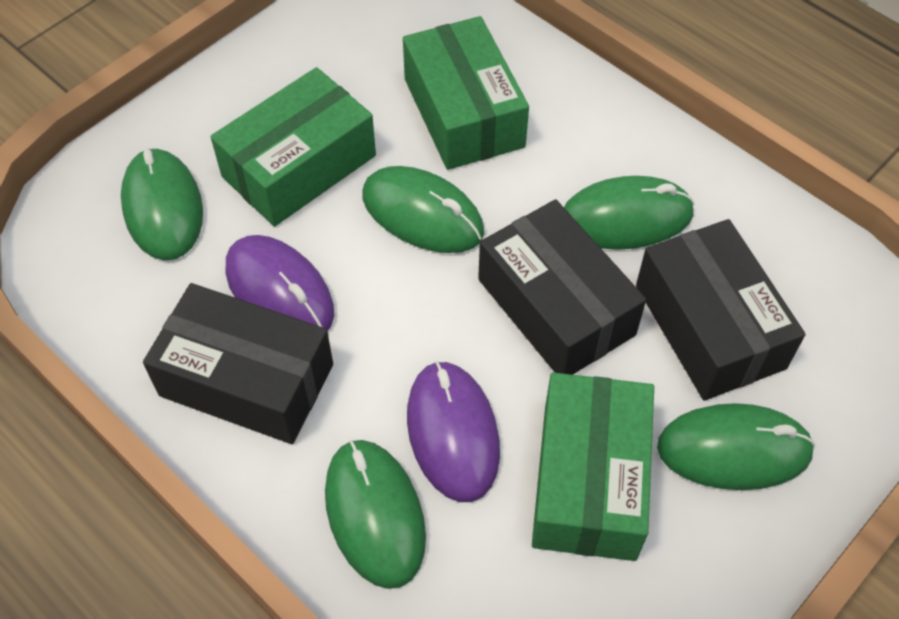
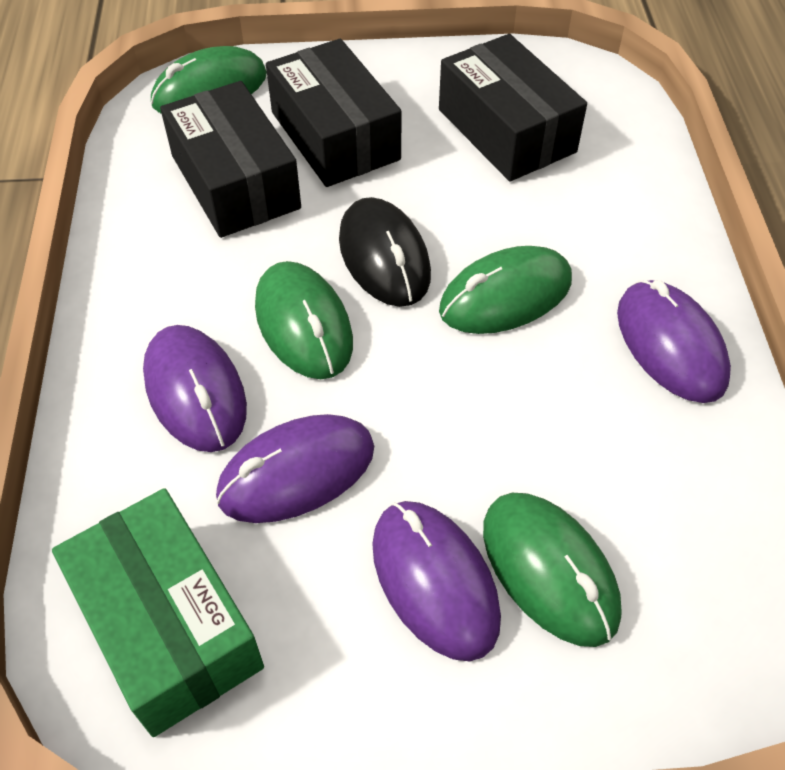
black mouse: 0 -> 1
green box: 3 -> 1
green mouse: 5 -> 4
purple mouse: 2 -> 4

